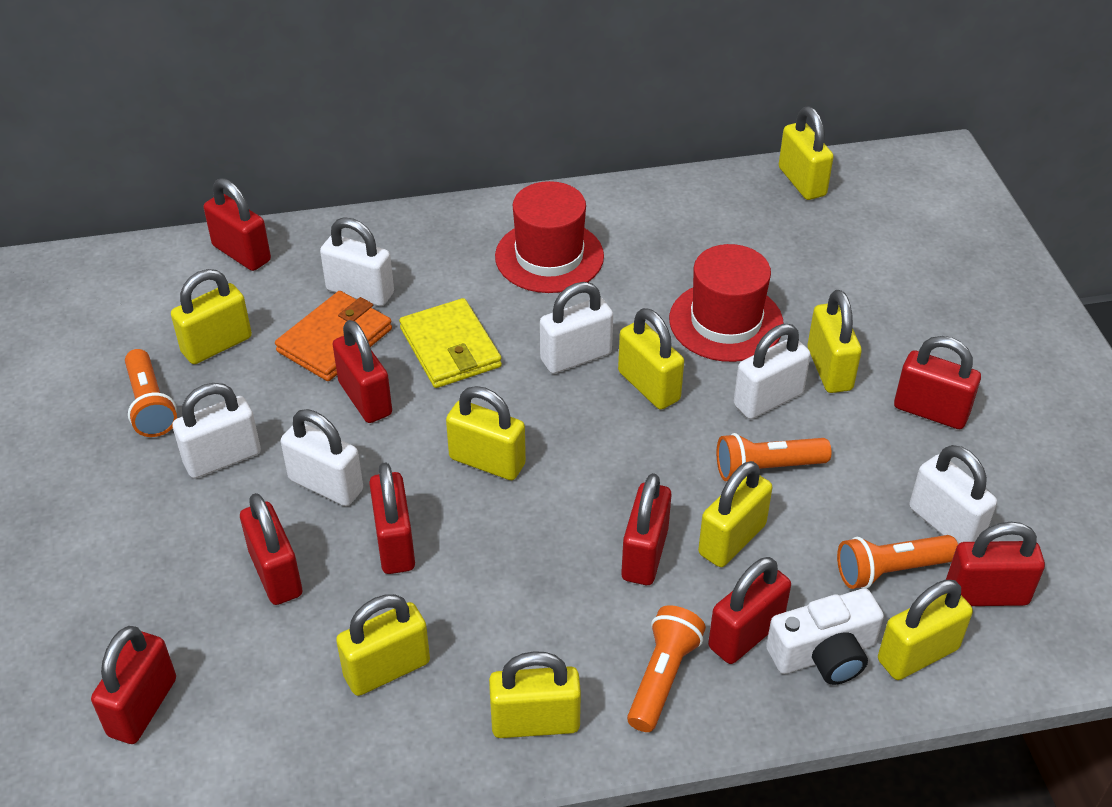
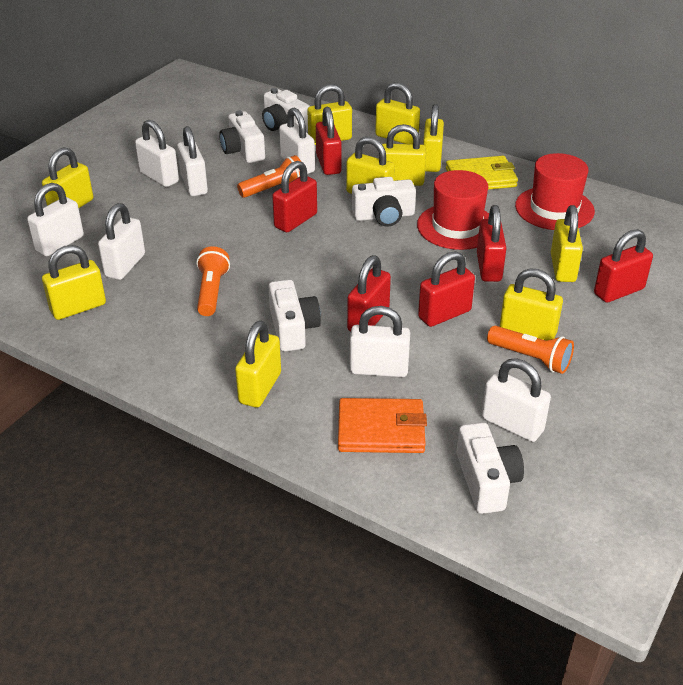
orange flashlight: 4 -> 3
red padlock: 9 -> 6
white camera: 1 -> 5
white padlock: 6 -> 7
yellow padlock: 9 -> 10

